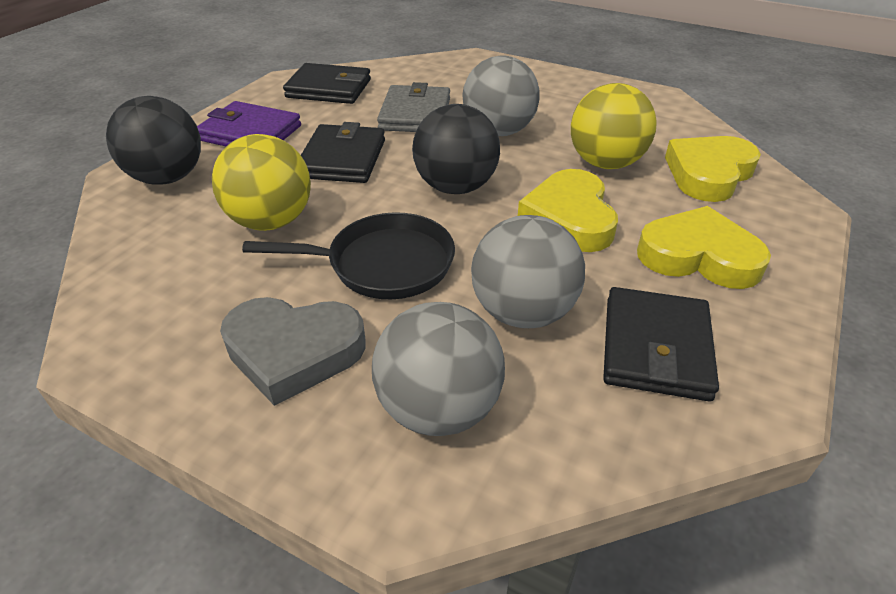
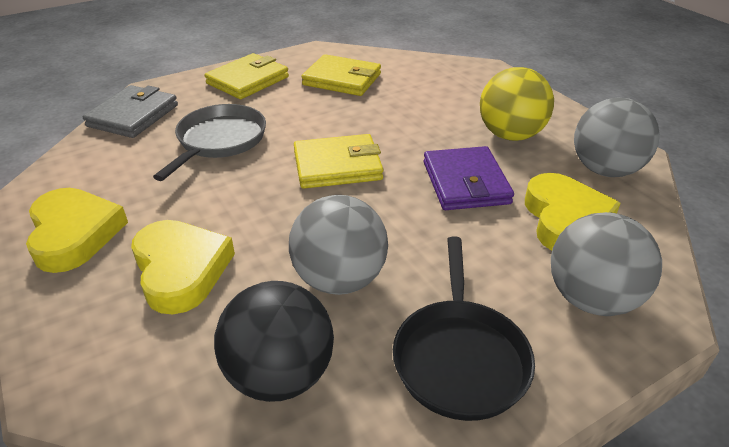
black ball: 2 -> 1
black wallet: 3 -> 0
grey heart: 1 -> 0
grey pan: 0 -> 1
yellow ball: 2 -> 1
yellow wallet: 0 -> 3

